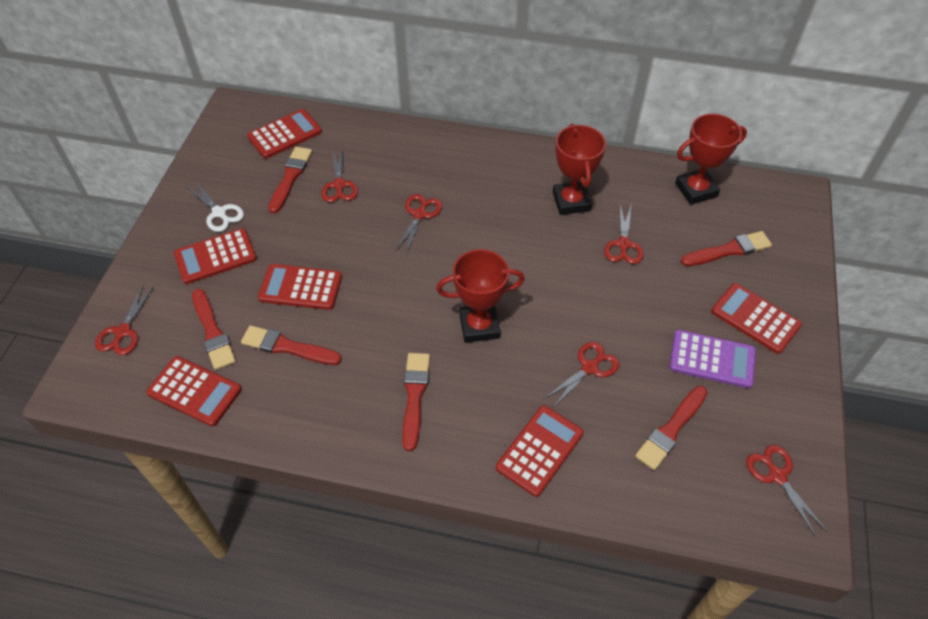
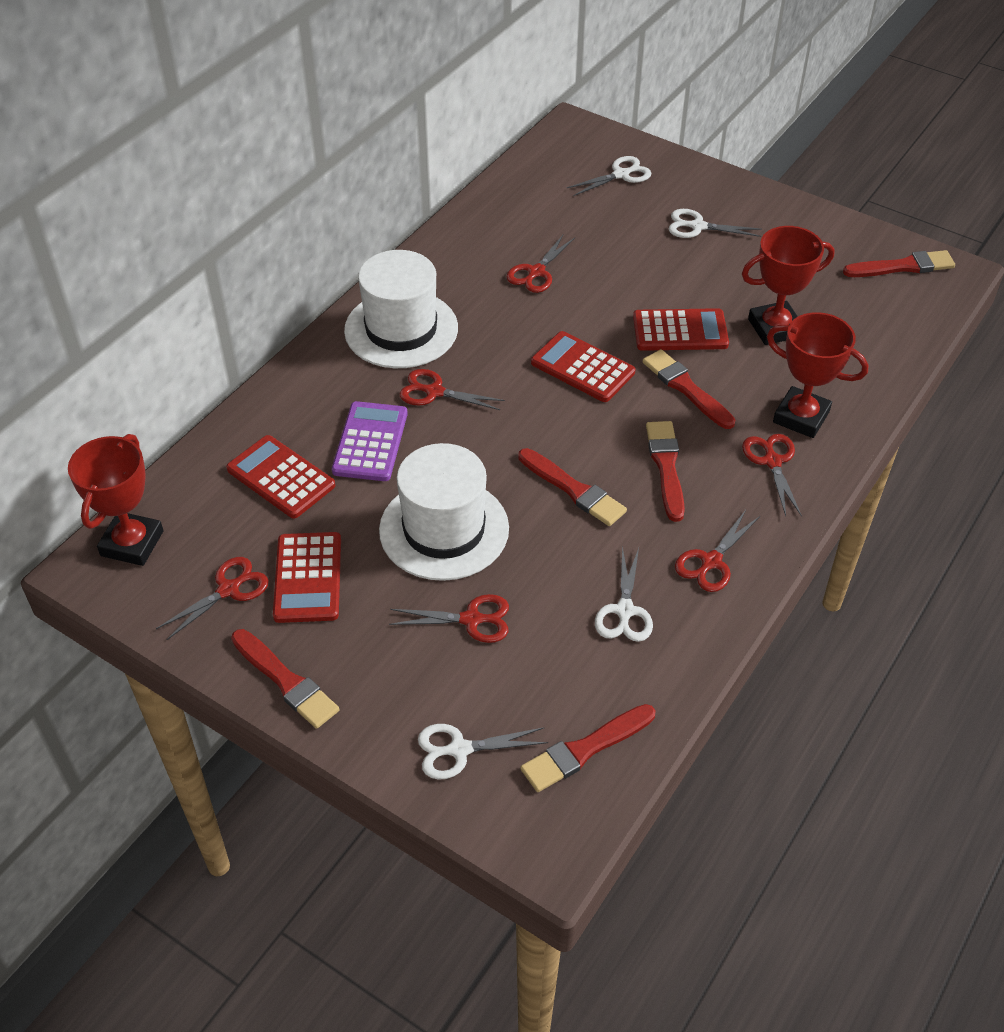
red calculator: 6 -> 4
white hat: 0 -> 2
white scissors: 1 -> 4

